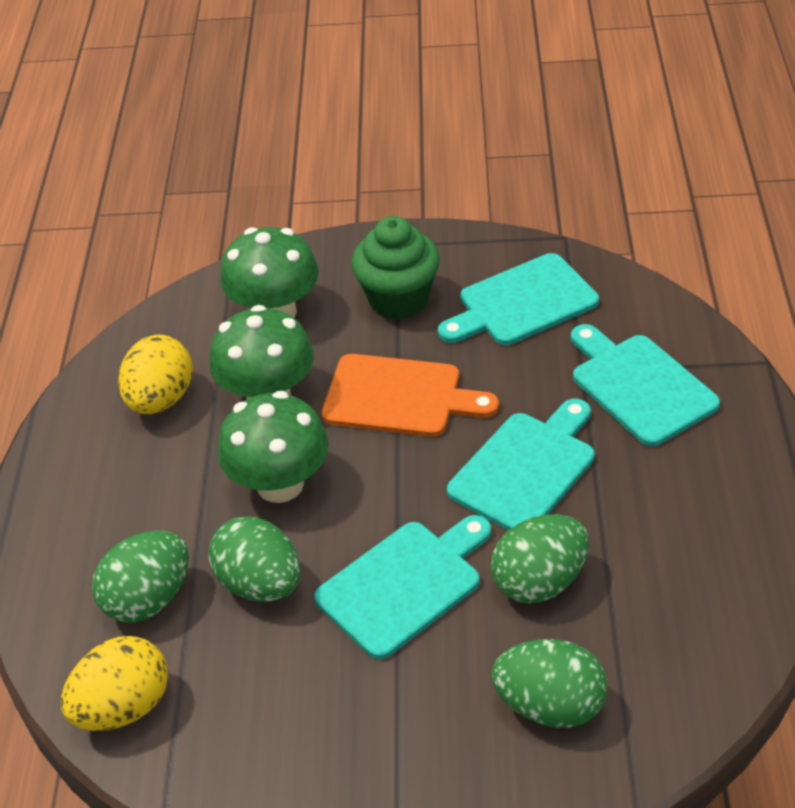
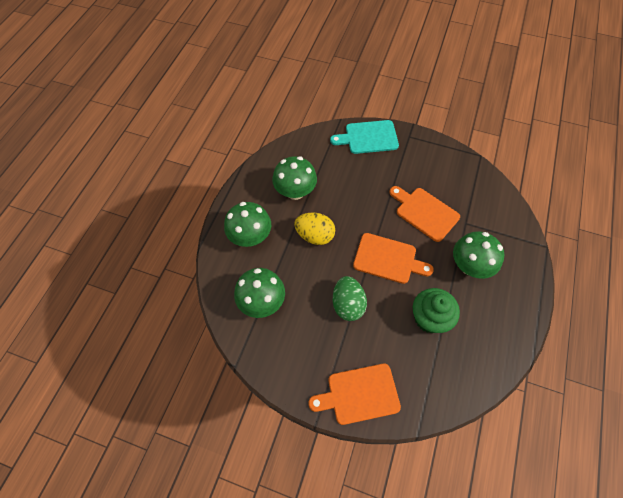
green egg: 4 -> 1
green mushroom: 3 -> 4
orange cutting board: 1 -> 3
turquoise cutting board: 4 -> 1
yellow egg: 2 -> 1

